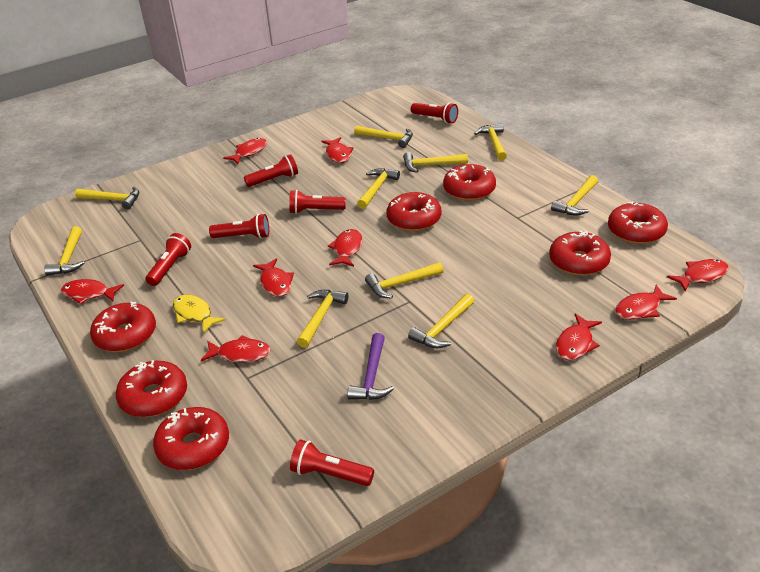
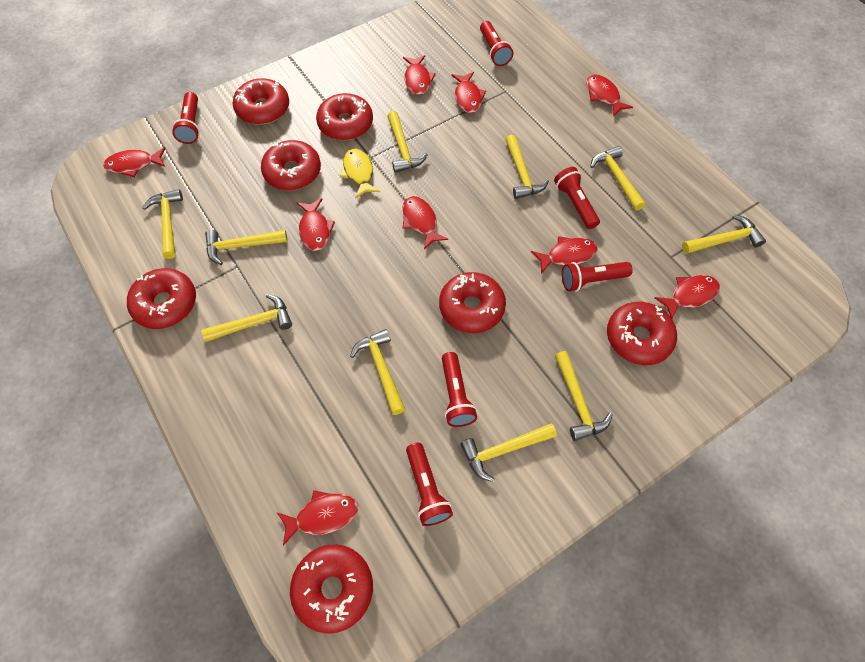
purple hammer: 1 -> 0

